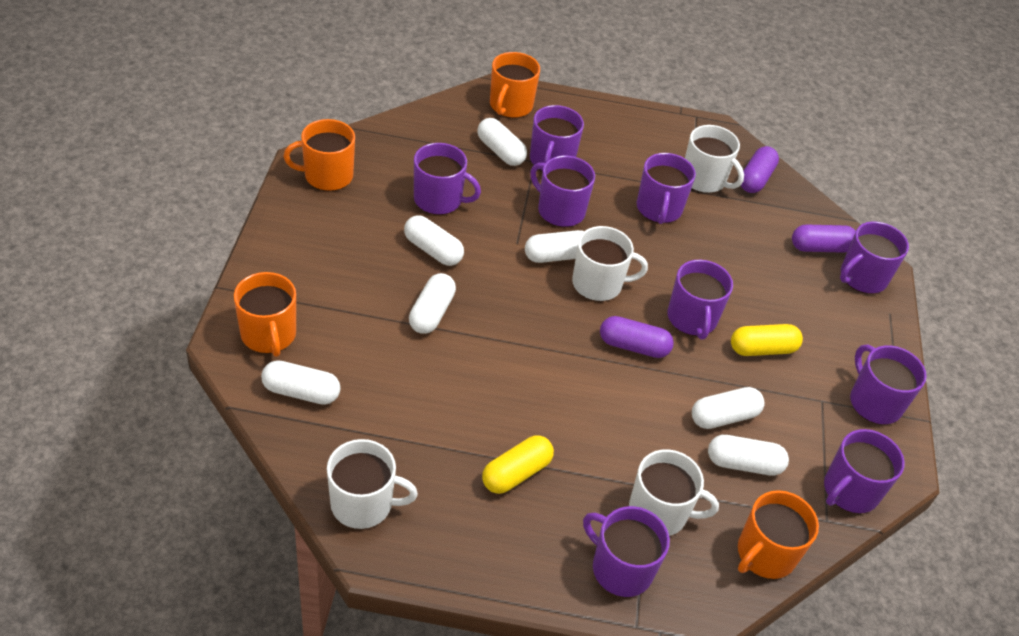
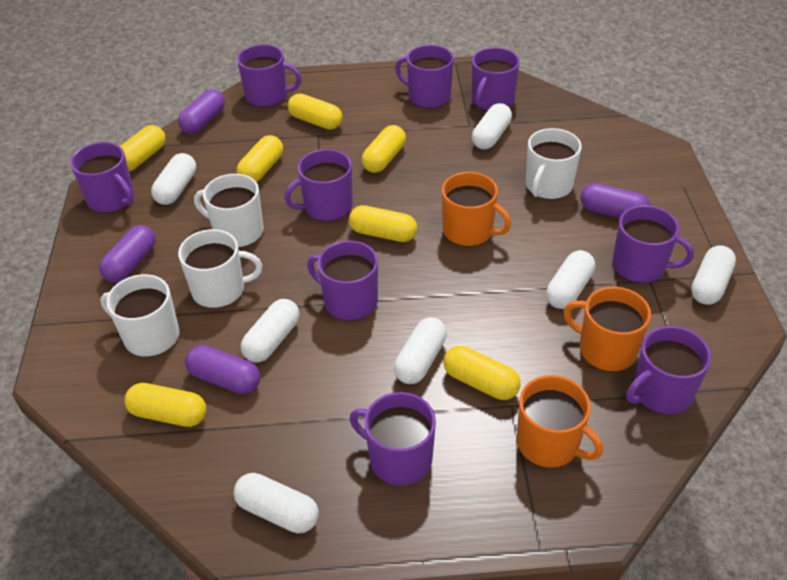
orange mug: 4 -> 3
purple capsule: 3 -> 4
yellow capsule: 2 -> 7

